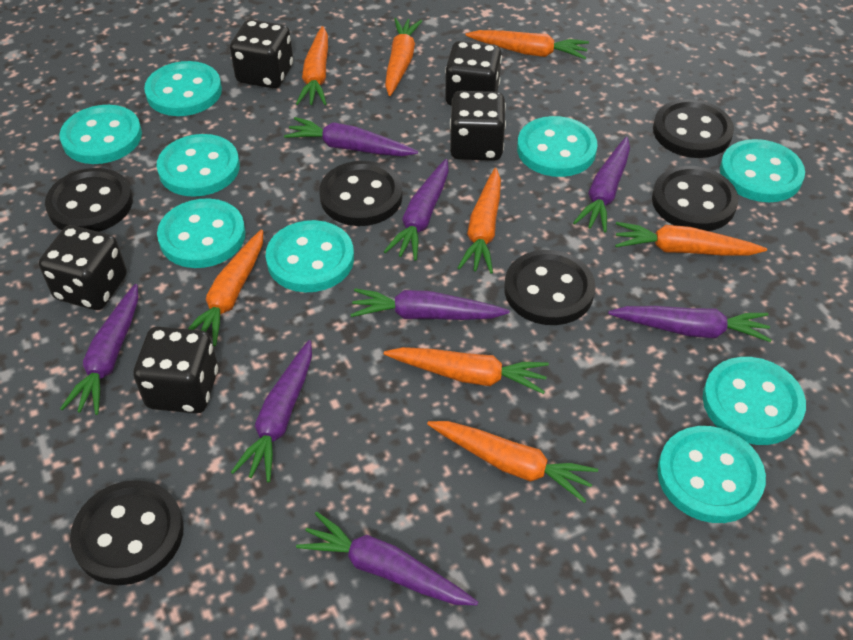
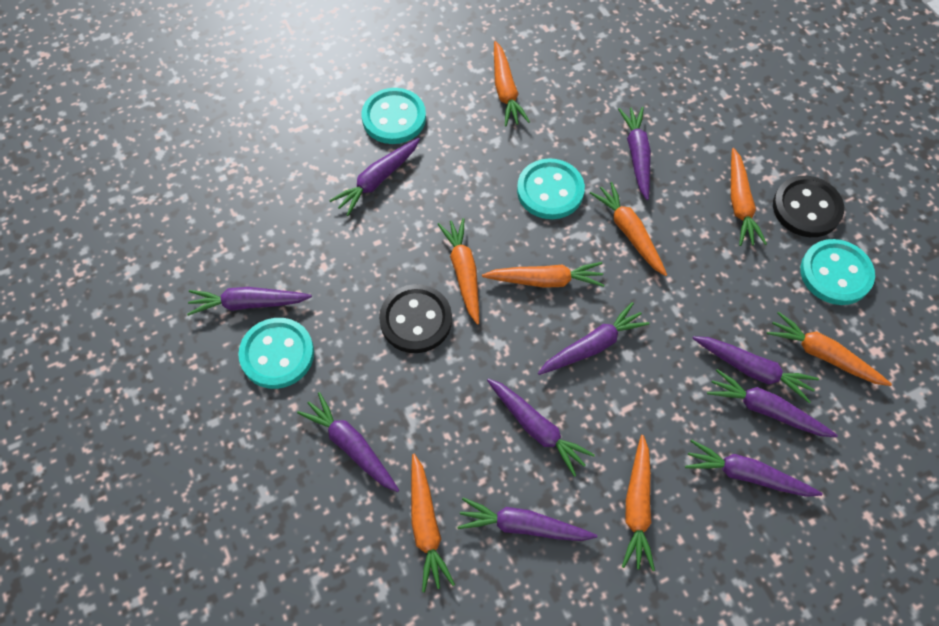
black button: 6 -> 2
black dice: 5 -> 0
purple carrot: 8 -> 10
turquoise button: 9 -> 4

